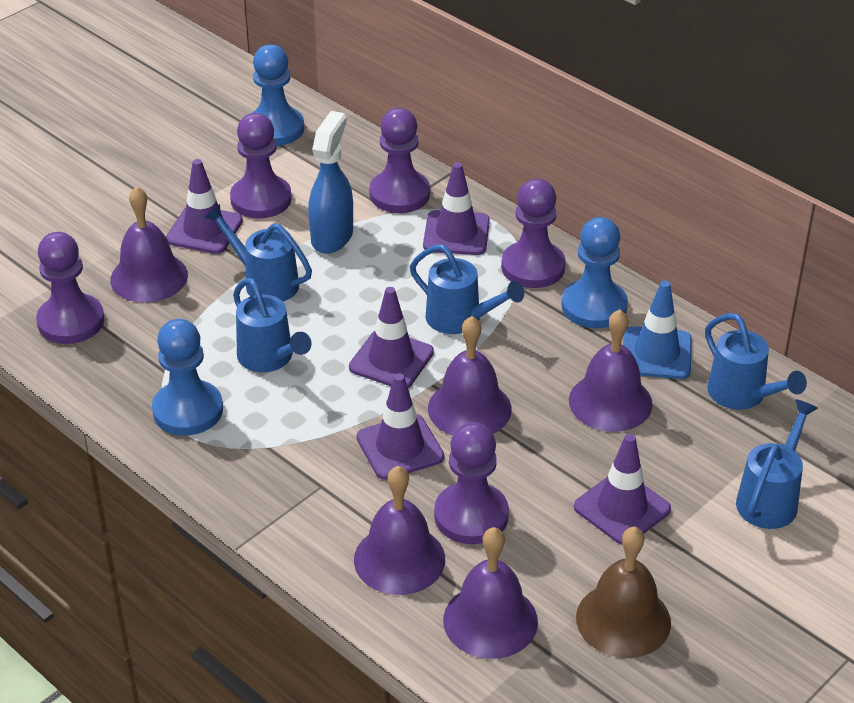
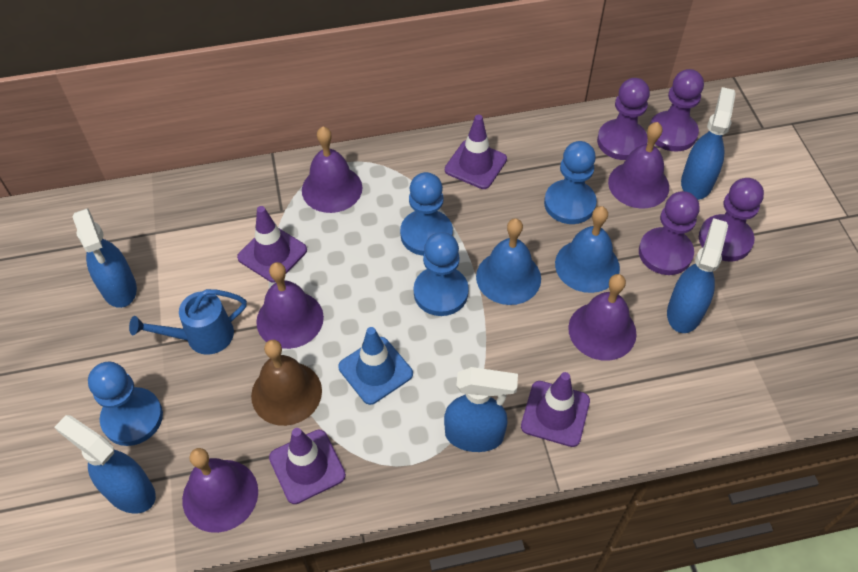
blue bell: 0 -> 2
blue pawn: 3 -> 4
blue spray bottle: 1 -> 5
blue watering can: 5 -> 1
purple pawn: 5 -> 4
purple traffic cone: 5 -> 4

